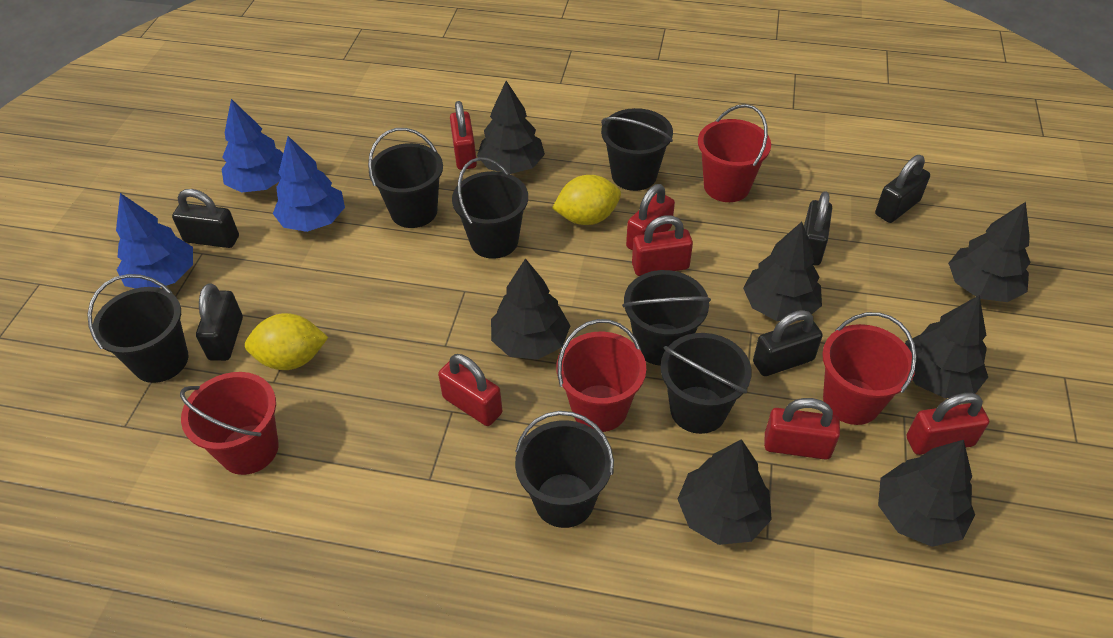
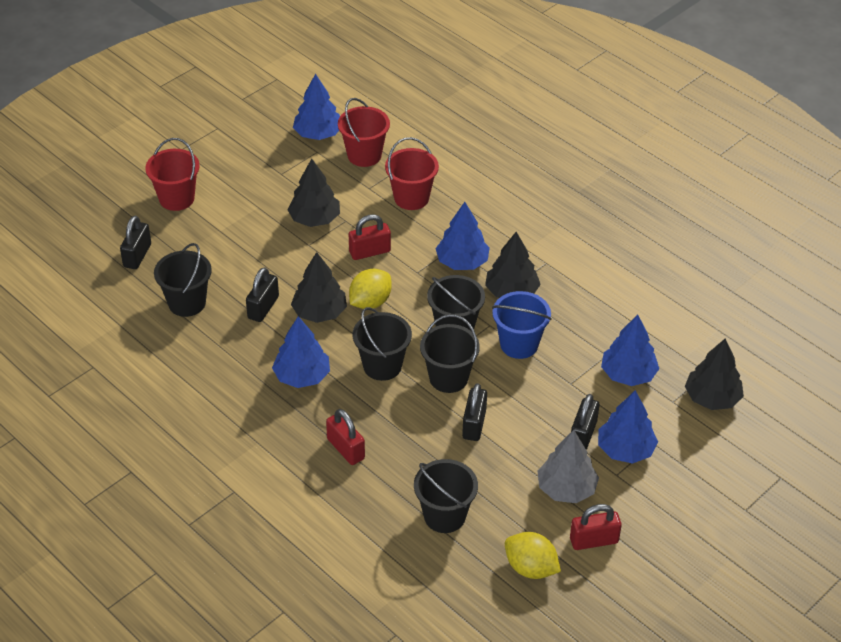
black bucket: 7 -> 5
black padlock: 5 -> 4
black tree: 7 -> 4
blue bucket: 0 -> 1
blue tree: 3 -> 5
grey tree: 0 -> 1
red bucket: 4 -> 3
red padlock: 6 -> 3

